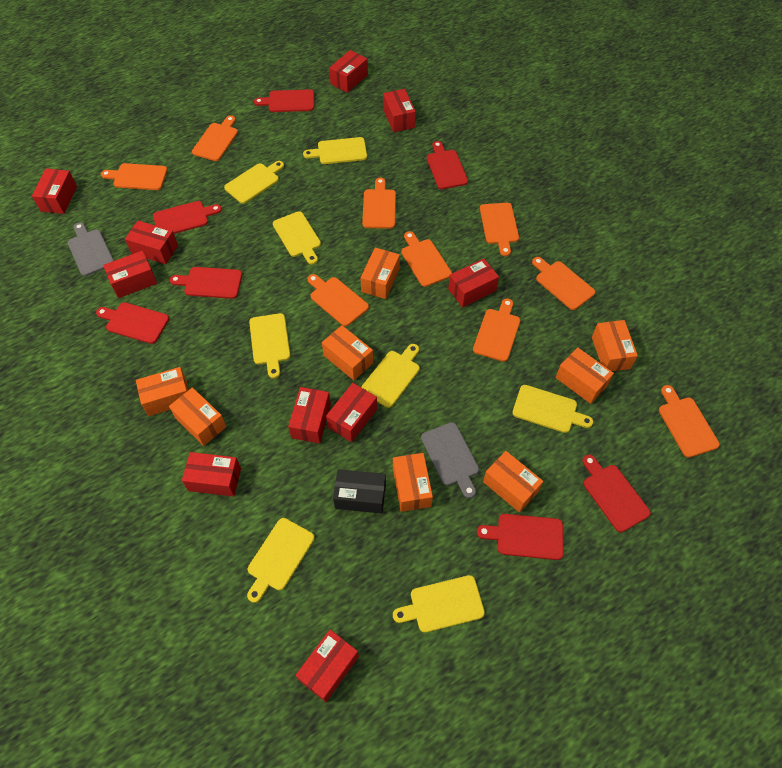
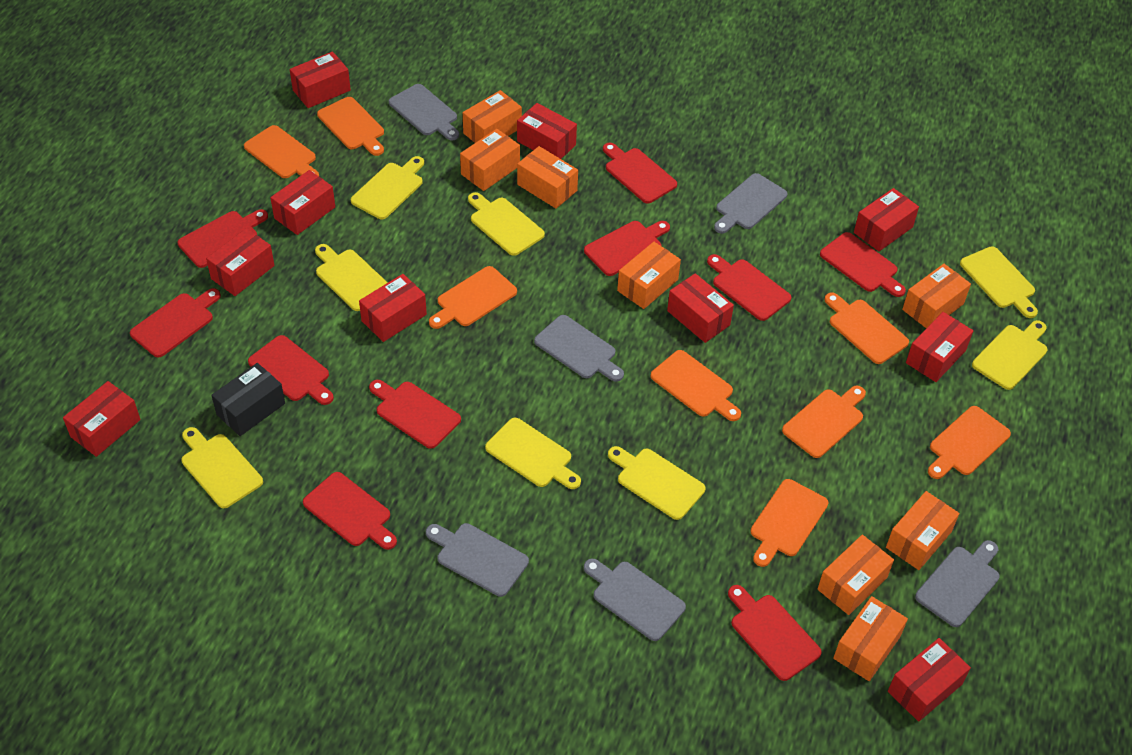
grey cutting board: 2 -> 6
orange cutting board: 9 -> 8
red cutting board: 7 -> 10

